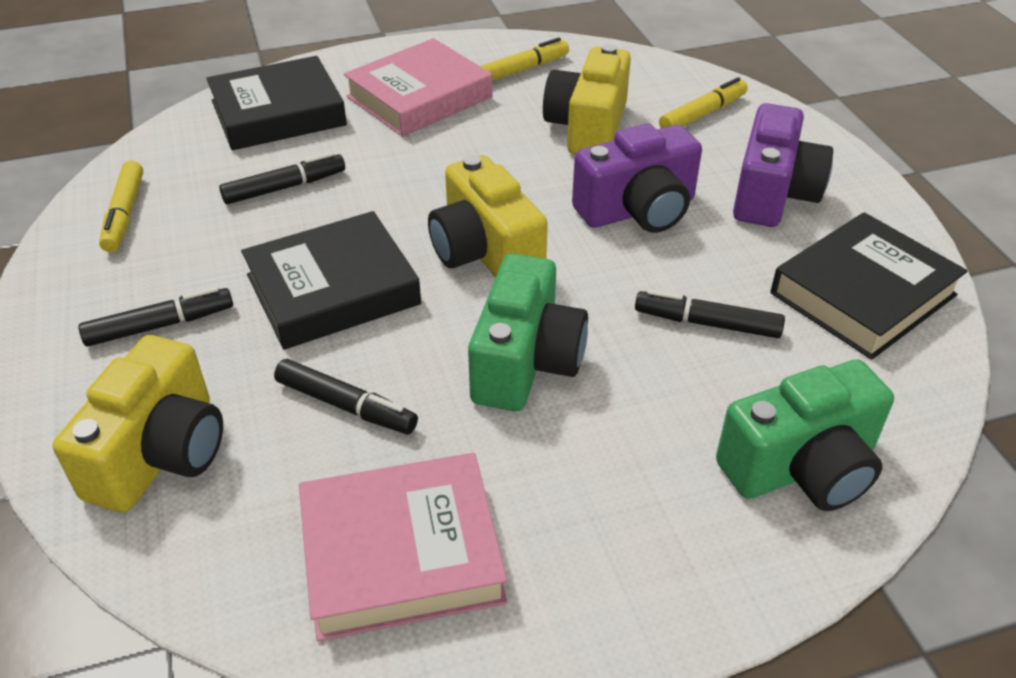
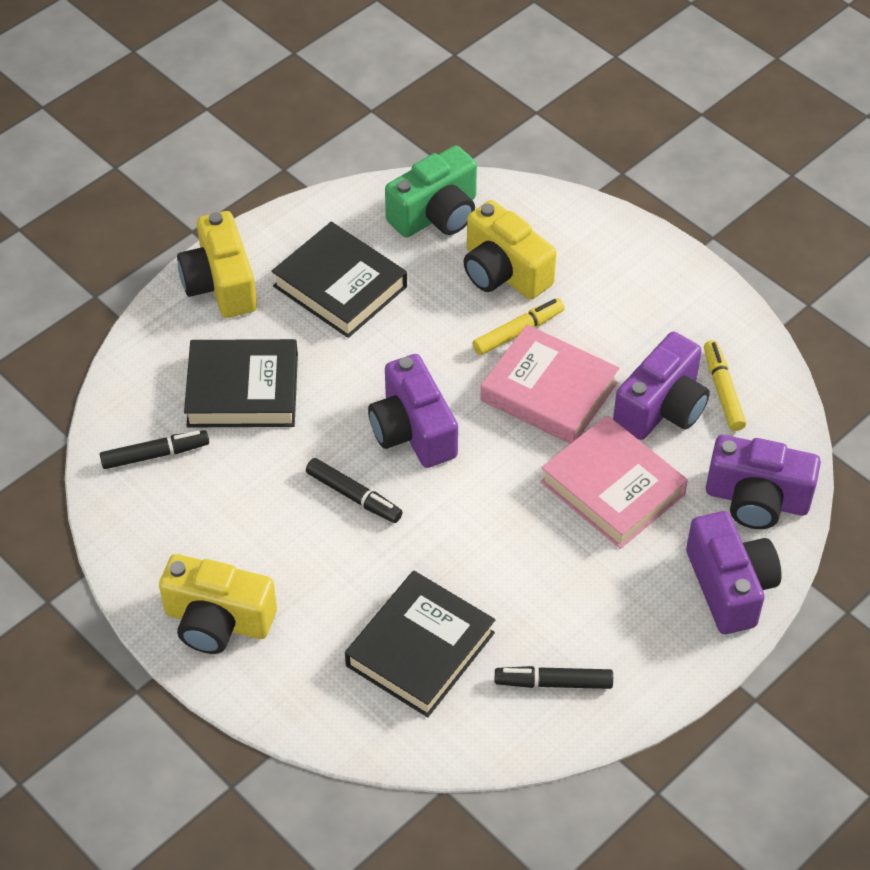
black marker: 4 -> 3
green camera: 2 -> 1
purple camera: 2 -> 4
yellow marker: 3 -> 2

